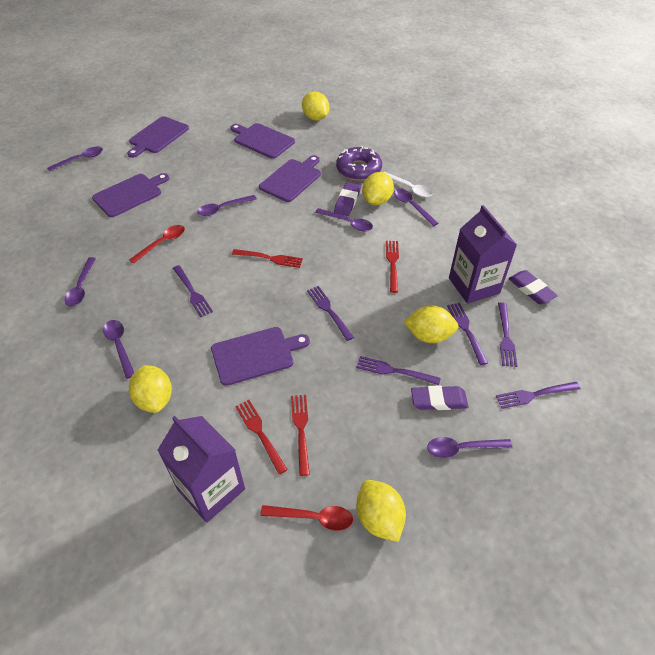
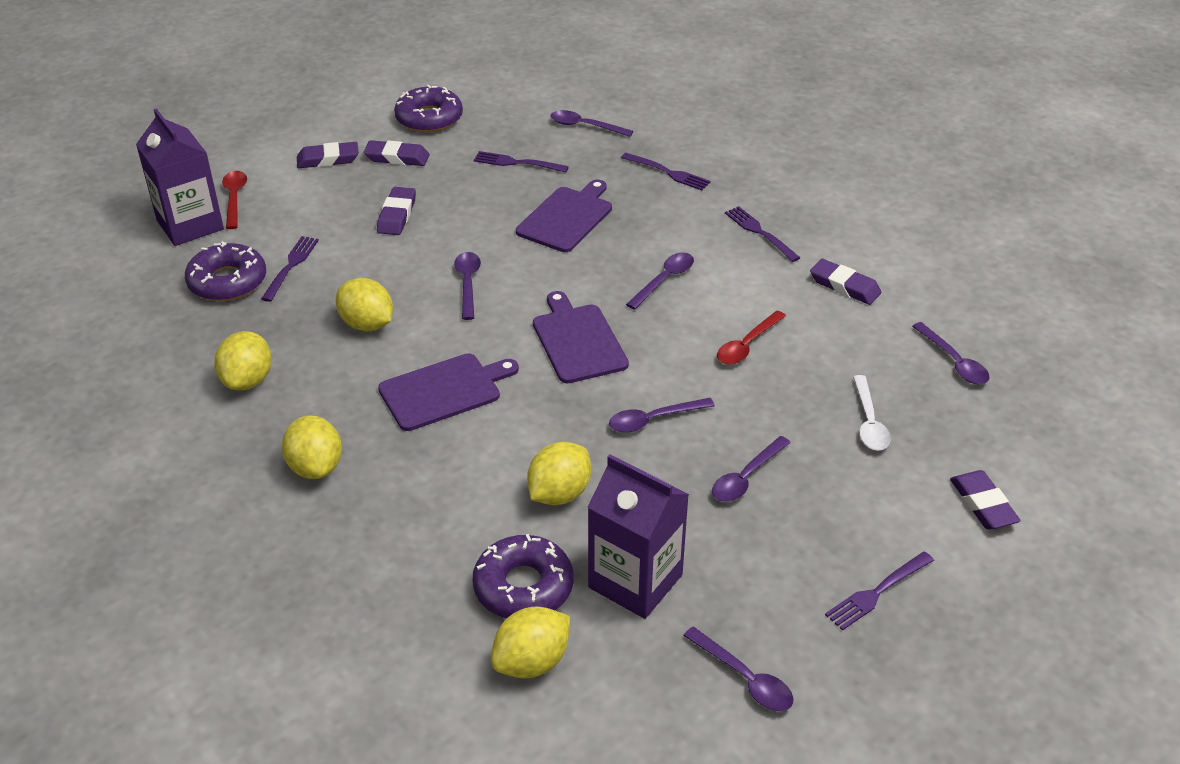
purple cutting board: 5 -> 3
purple donut: 1 -> 3
purple eraser: 3 -> 5
purple fork: 6 -> 5
red fork: 4 -> 0

